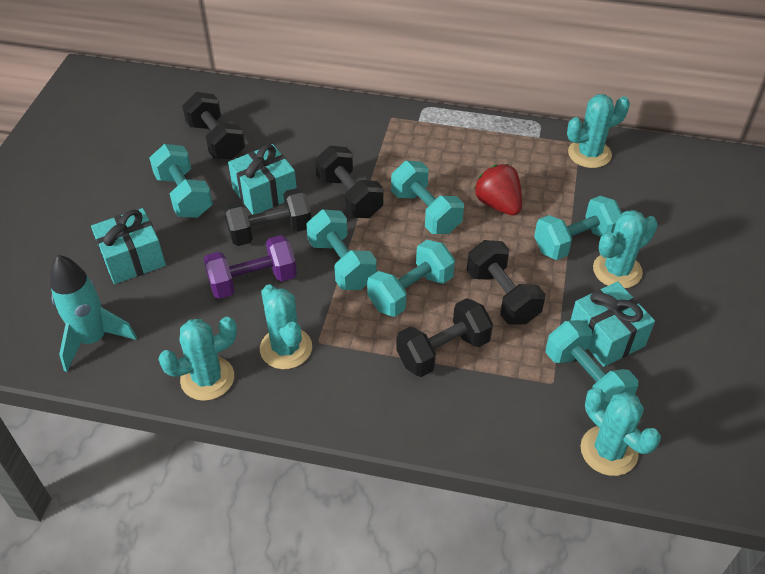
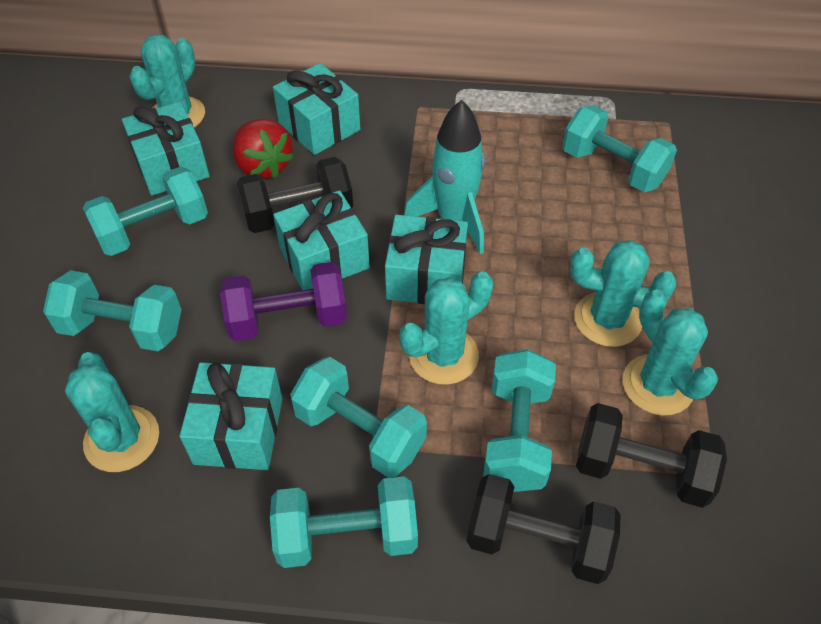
black dumbbell: 5 -> 3
turquoise gift: 3 -> 5

